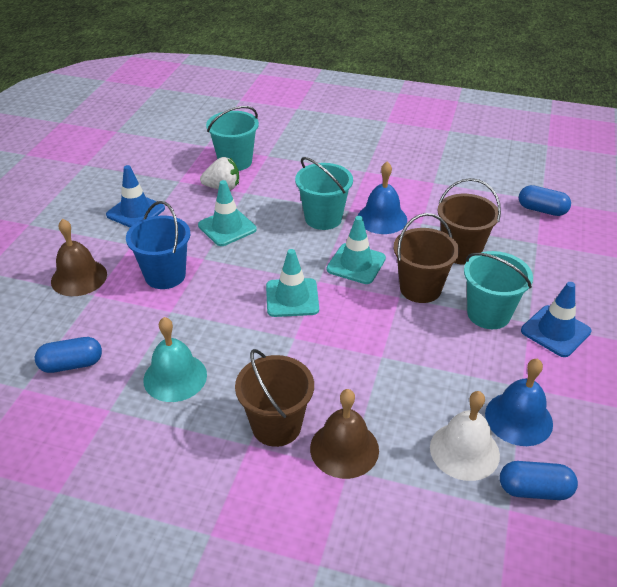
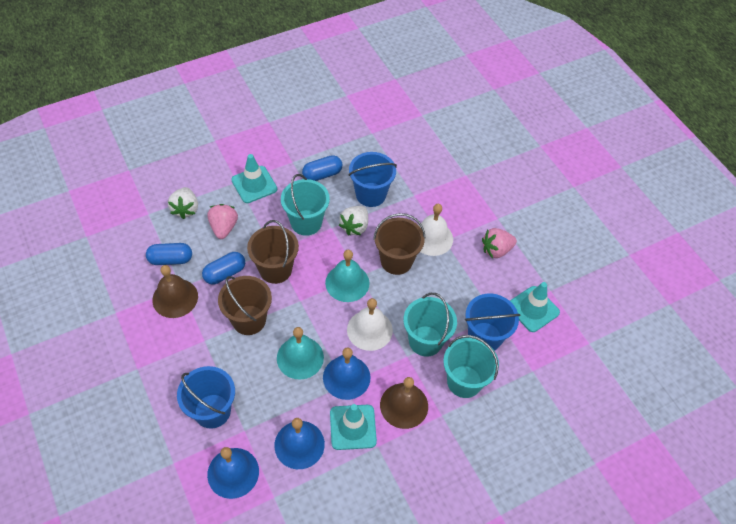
blue bell: 2 -> 3
blue bucket: 1 -> 3
blue traffic cone: 2 -> 0
pink strawberry: 0 -> 2
turquoise bell: 1 -> 2
white bell: 1 -> 2
white strawberry: 1 -> 2

